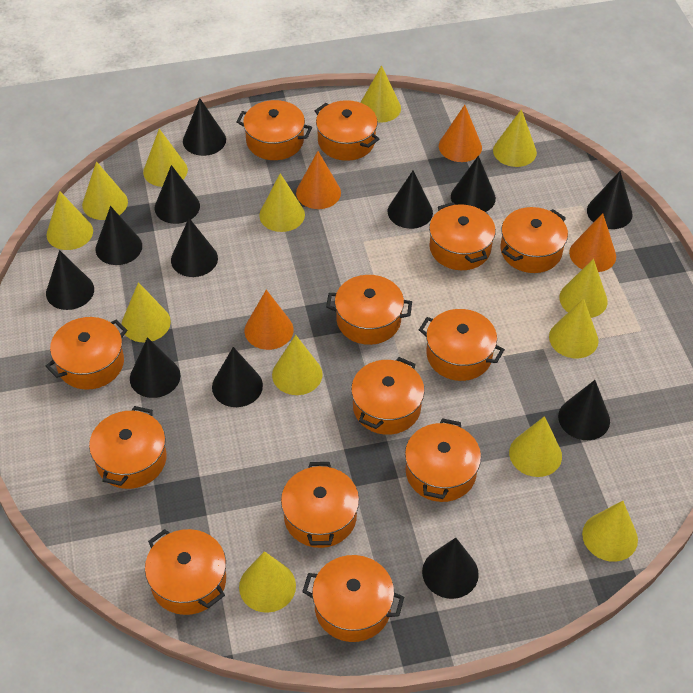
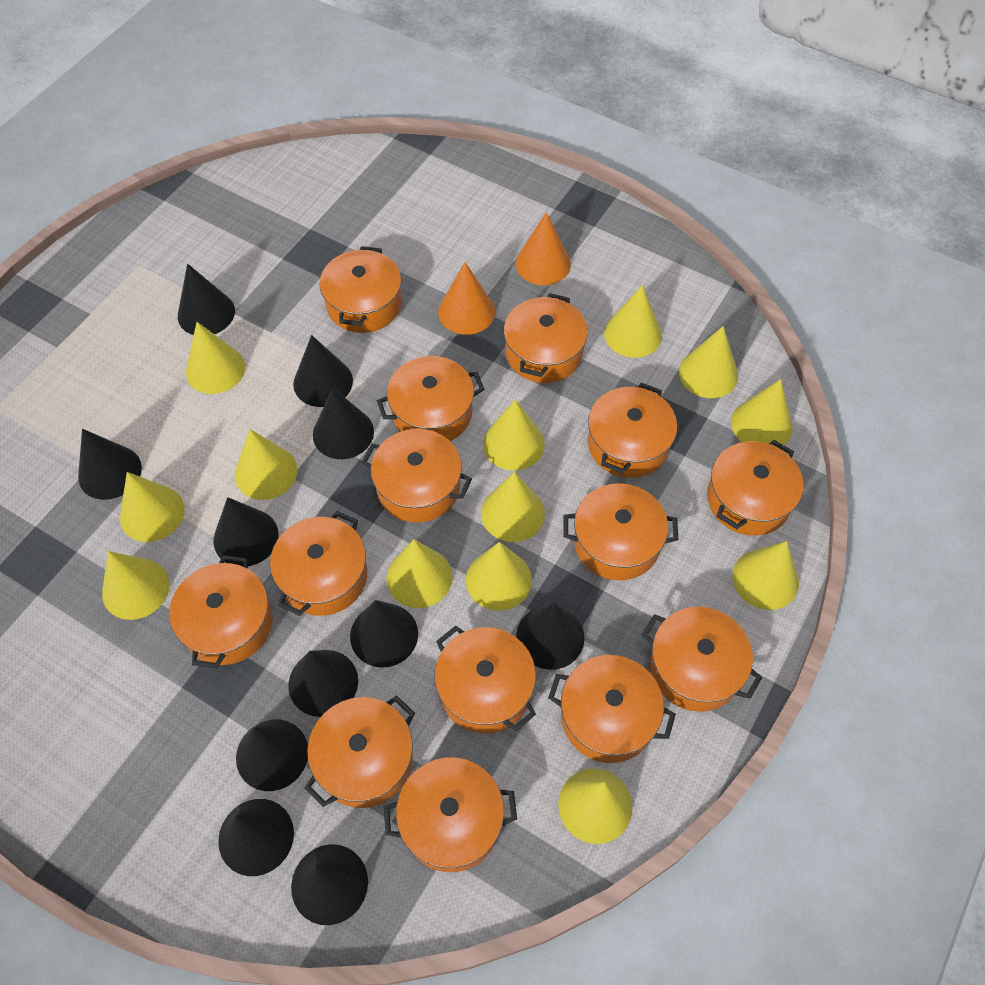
black cone: 12 -> 11
orange cone: 4 -> 2
orange pot: 13 -> 14

